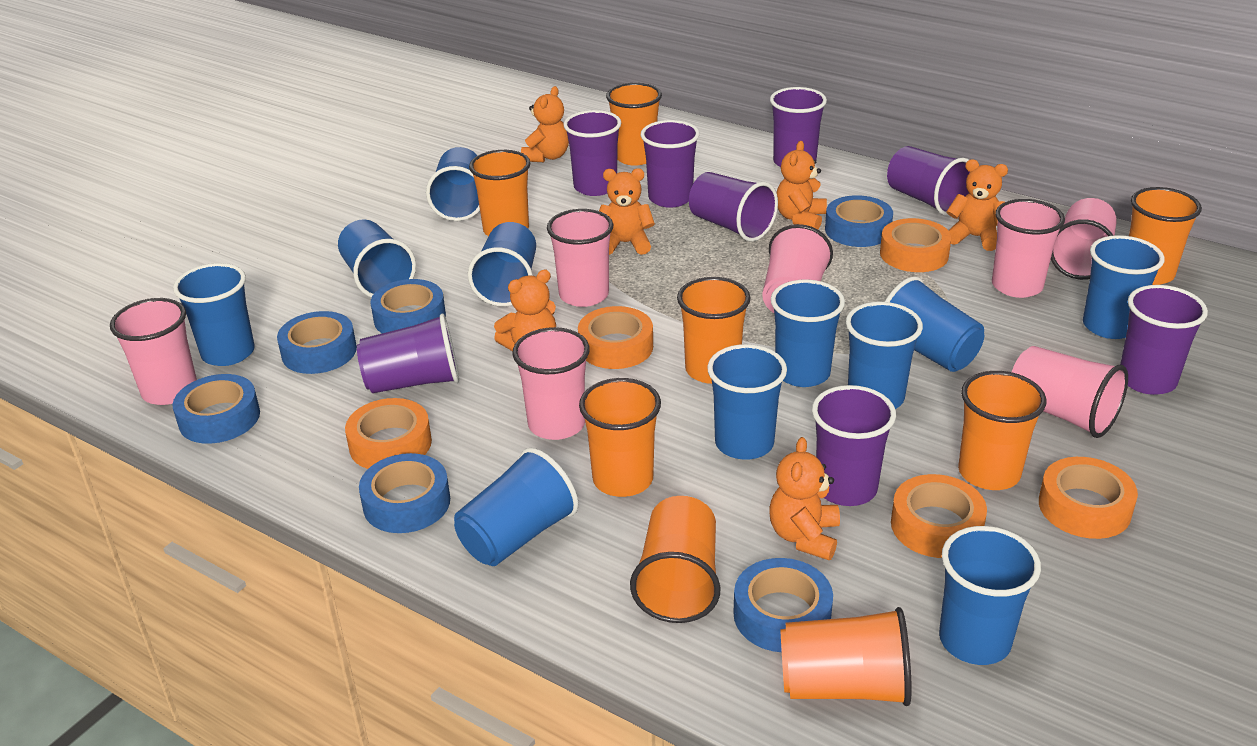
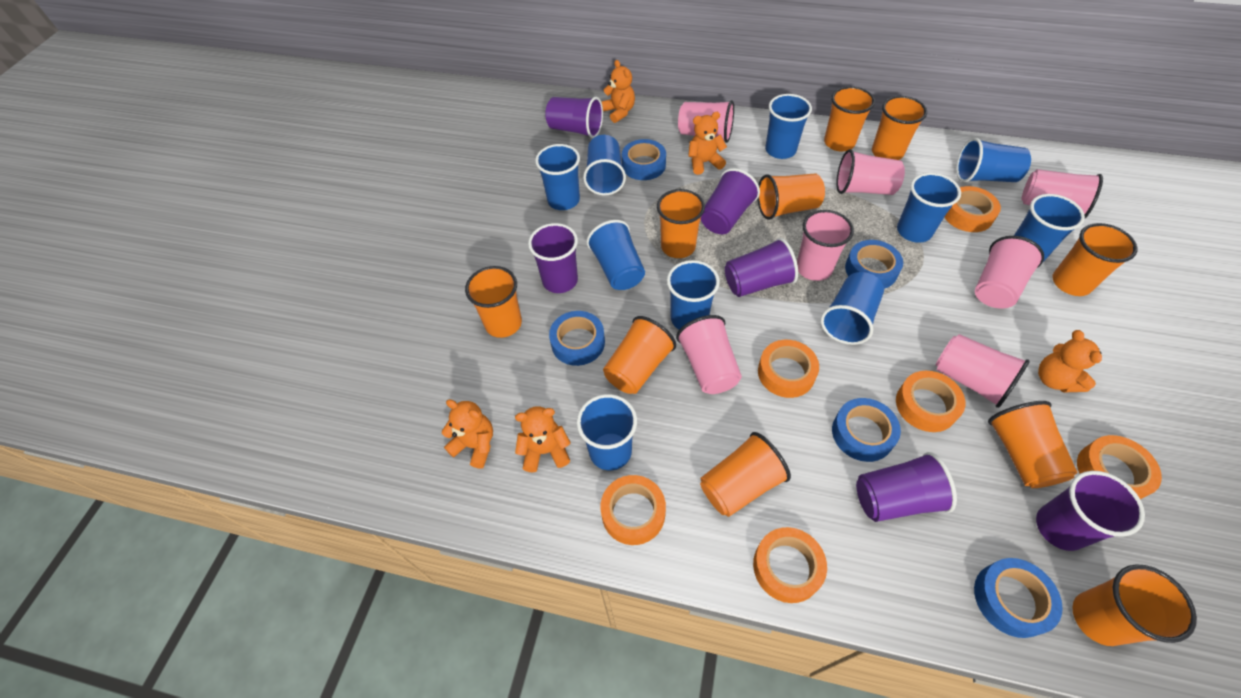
blue cup: 11 -> 10
blue tape: 6 -> 5
orange cup: 8 -> 10
orange tape: 5 -> 6
orange teddy bear: 6 -> 5
purple cup: 8 -> 6

